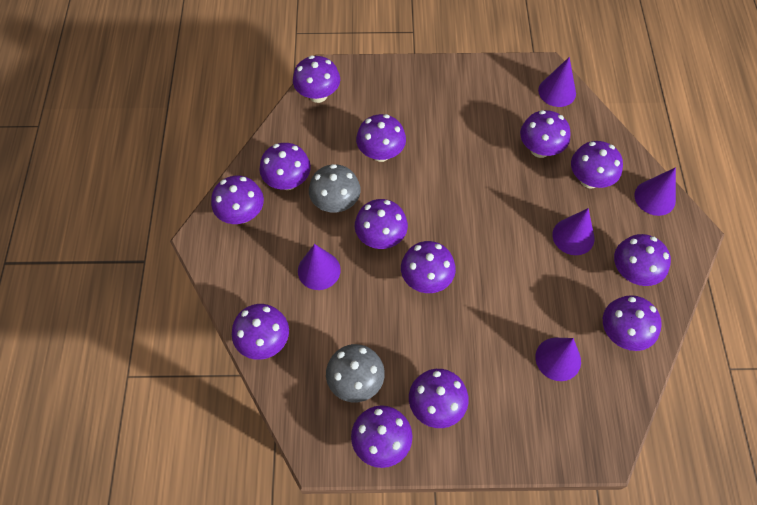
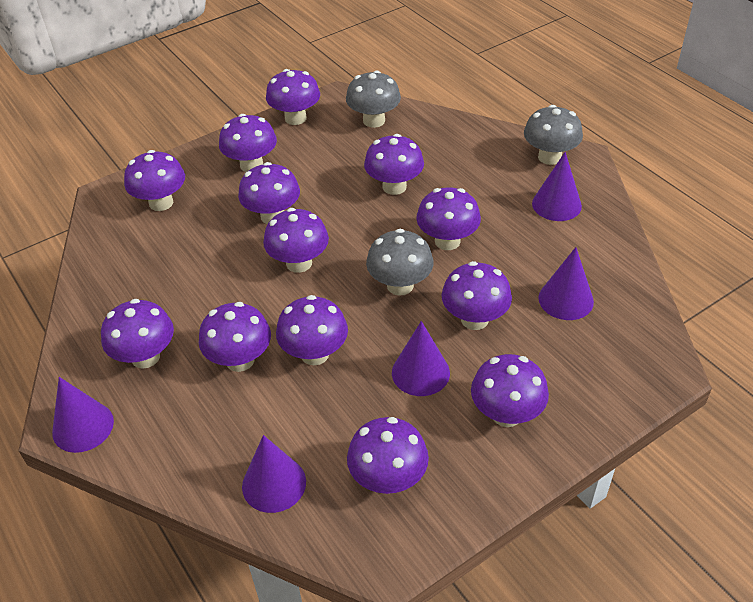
grey mushroom: 2 -> 3

